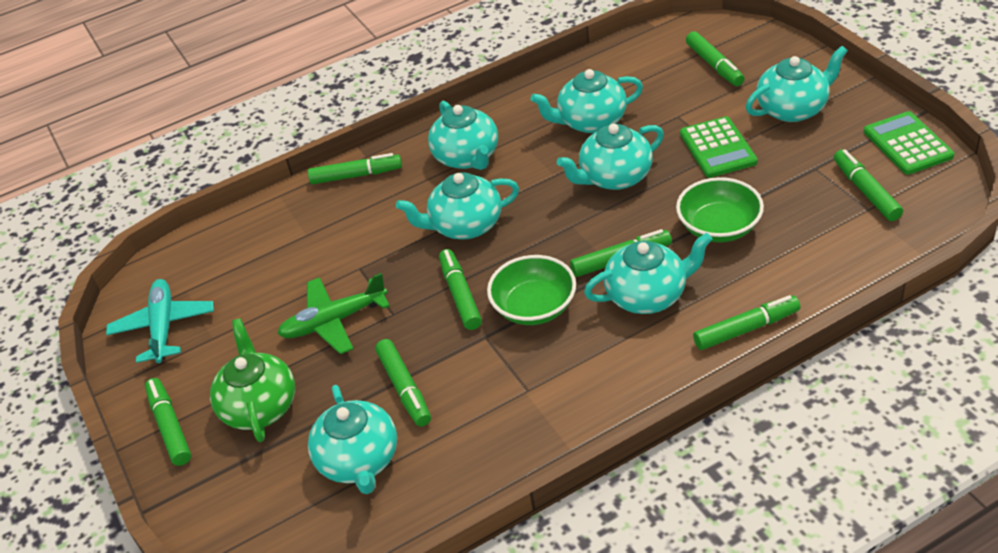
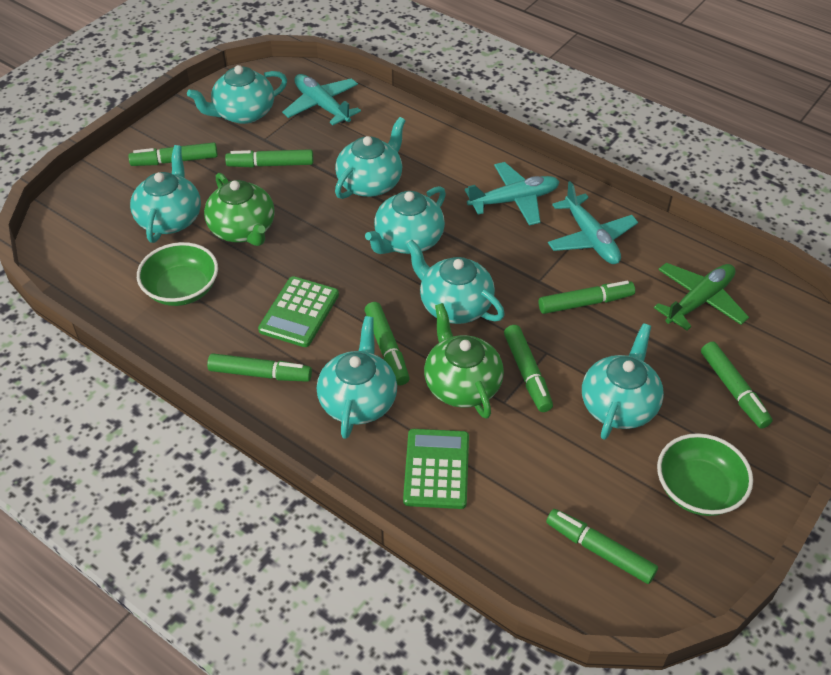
green teapot: 1 -> 2
turquoise plane: 1 -> 3

